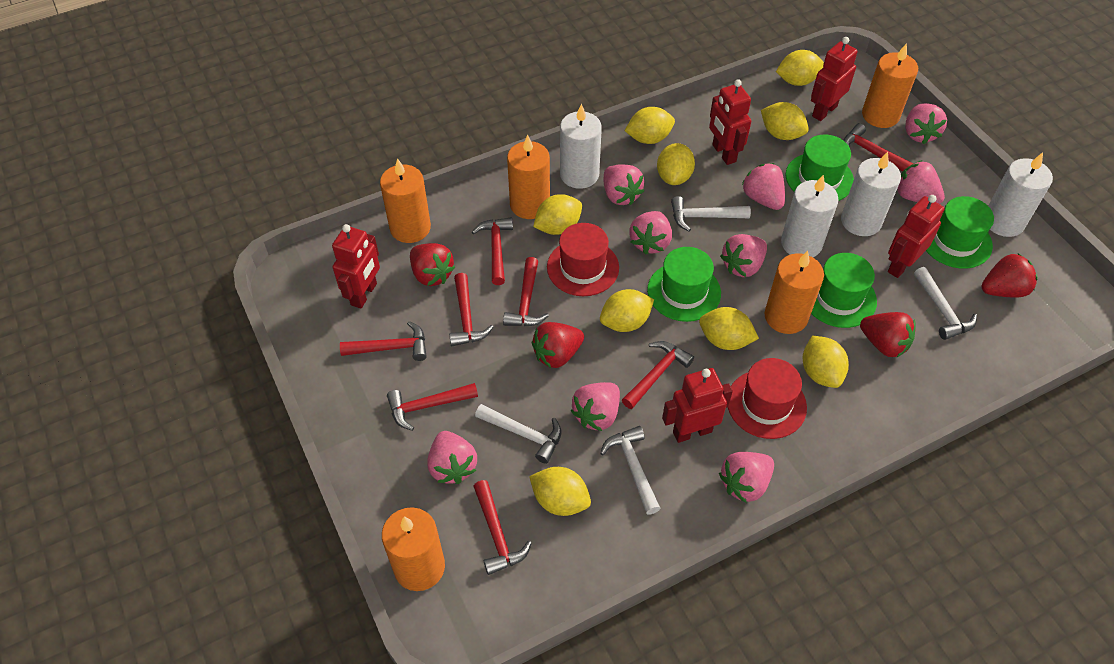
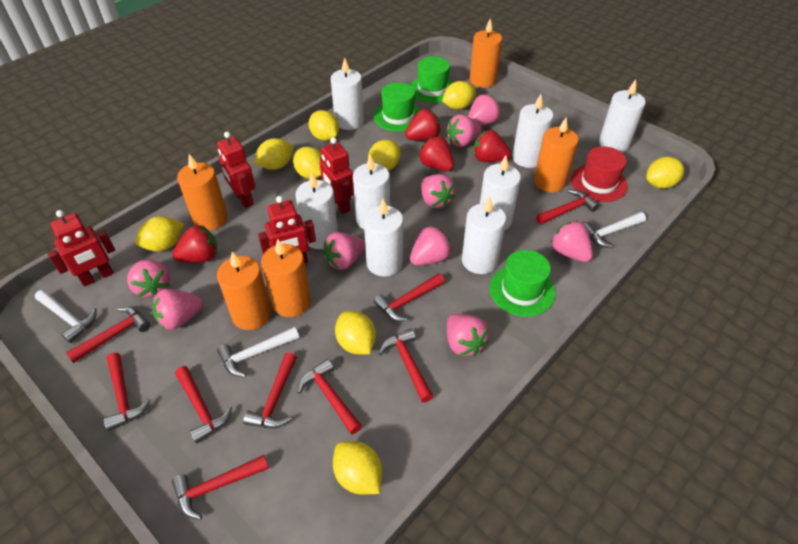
green hat: 4 -> 3
red hammer: 8 -> 9
red hat: 2 -> 1
red robot: 5 -> 4
white candle: 4 -> 8
white hammer: 4 -> 3

